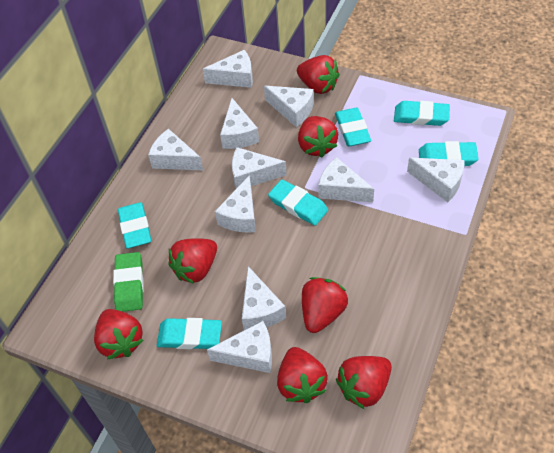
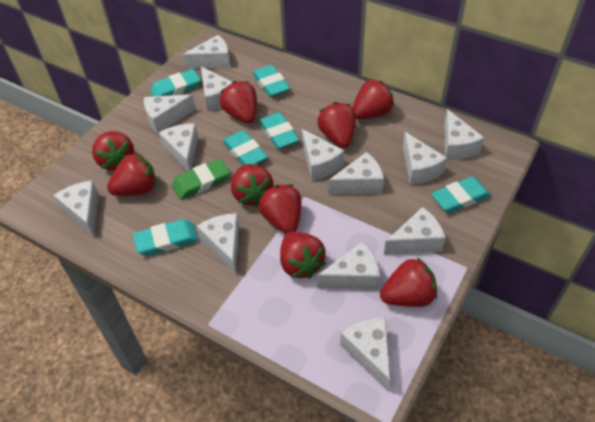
red strawberry: 7 -> 9
white cheese: 10 -> 13

